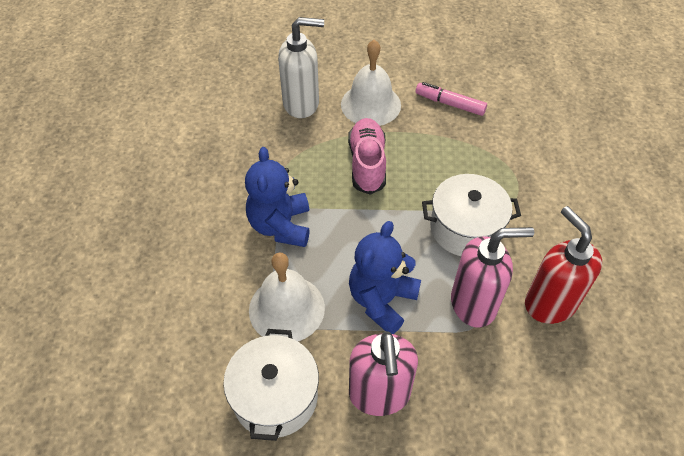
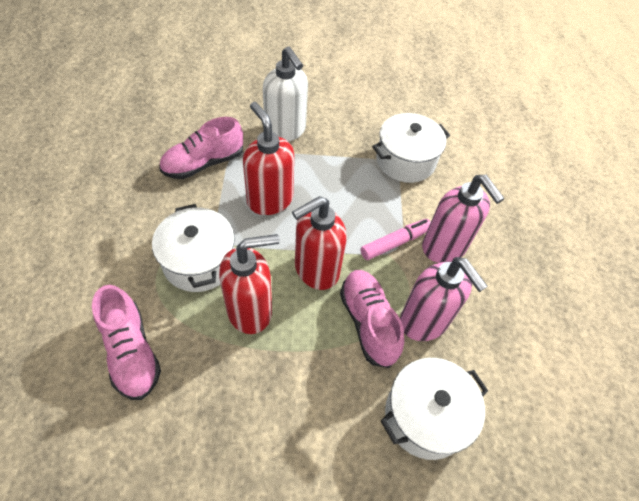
blue teddy bear: 2 -> 0
pink shoe: 1 -> 3
red soap dispenser: 1 -> 3
white bell: 2 -> 0
white pot: 2 -> 3

